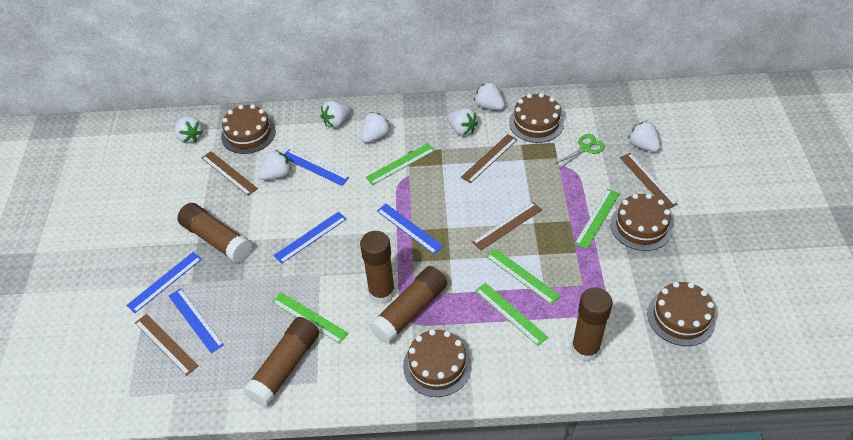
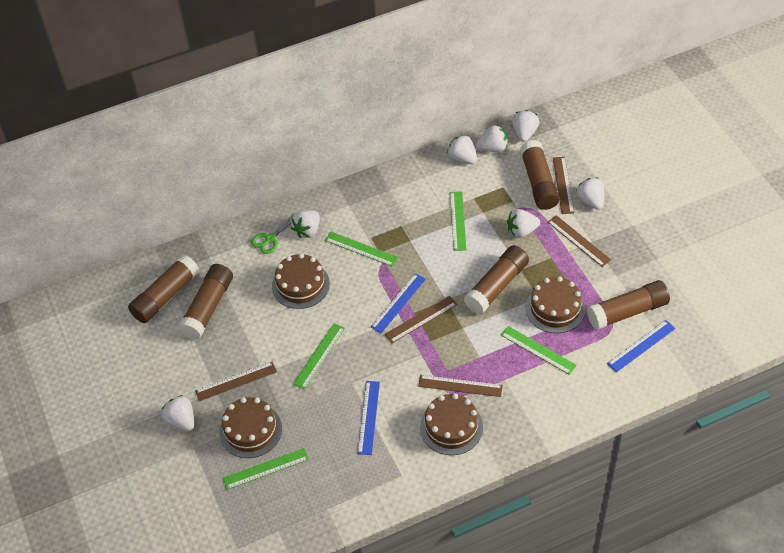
blue ruler: 5 -> 3
brown cake: 5 -> 4

